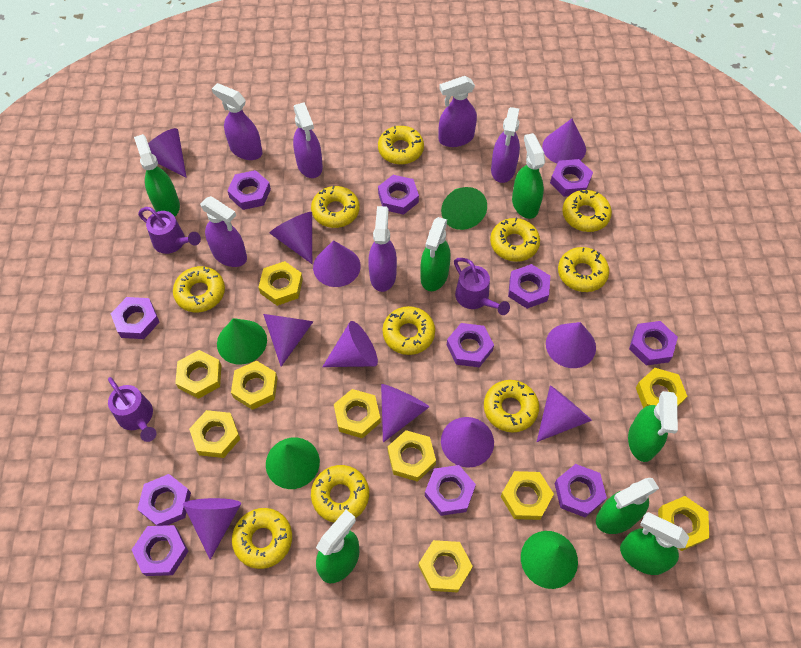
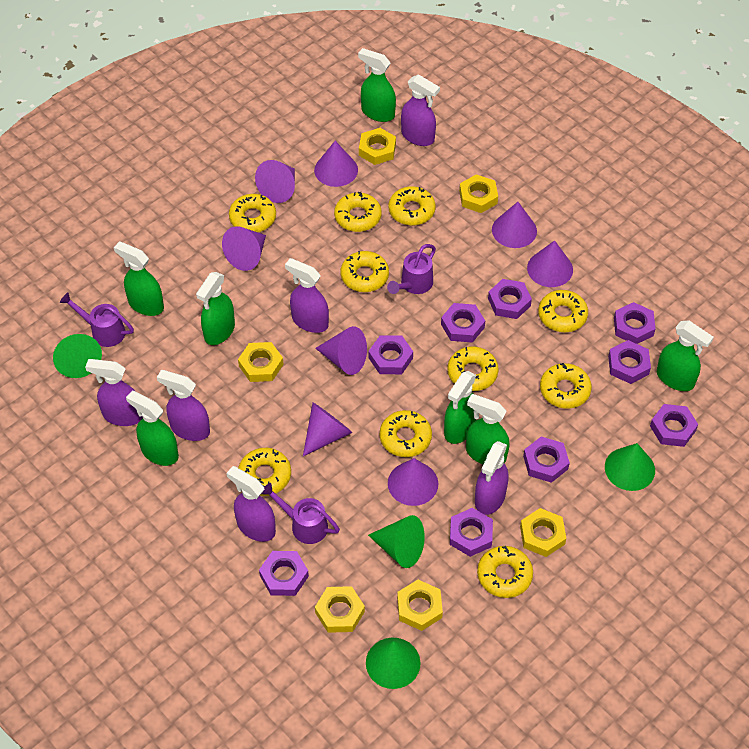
purple cone: 11 -> 8
purple nut: 11 -> 9
yellow nut: 10 -> 6

